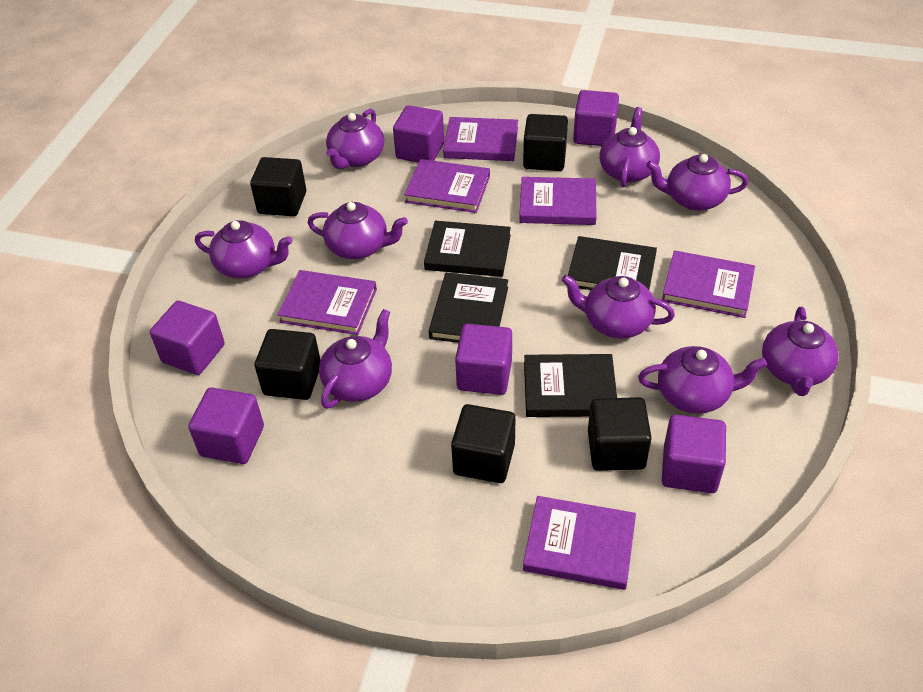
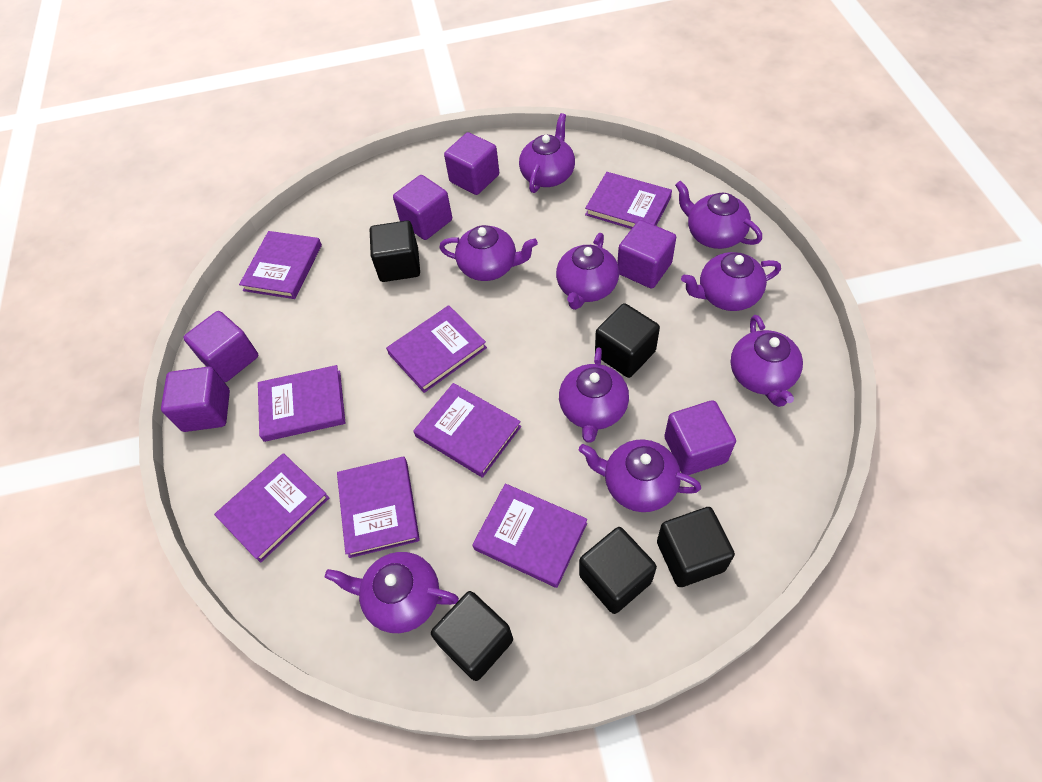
black book: 4 -> 0
purple book: 6 -> 8

